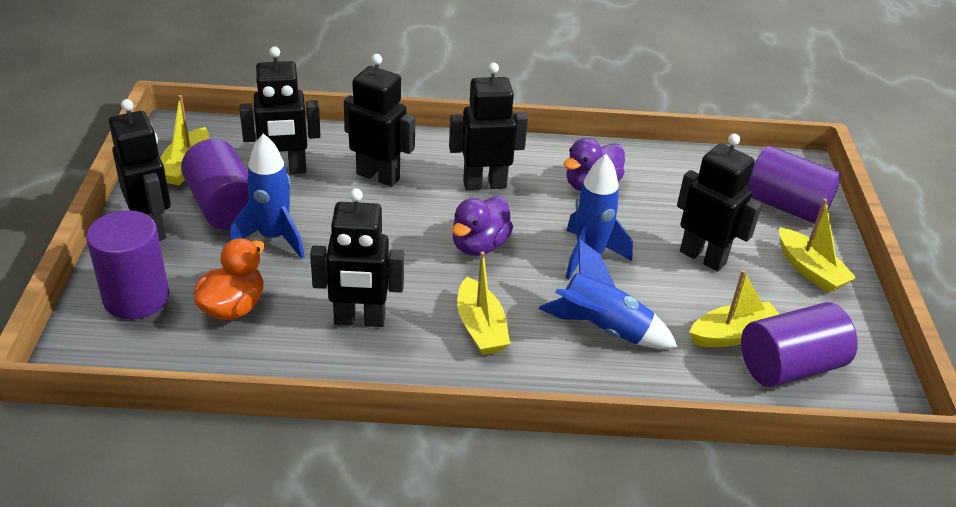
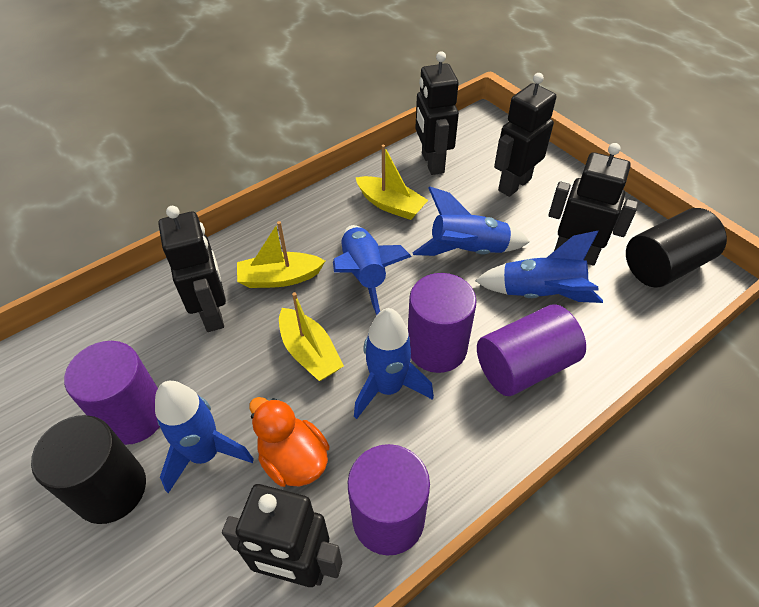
black cylinder: 0 -> 2
black robot: 6 -> 5
blue rocket: 3 -> 5
purple duck: 2 -> 0
yellow boat: 4 -> 3

